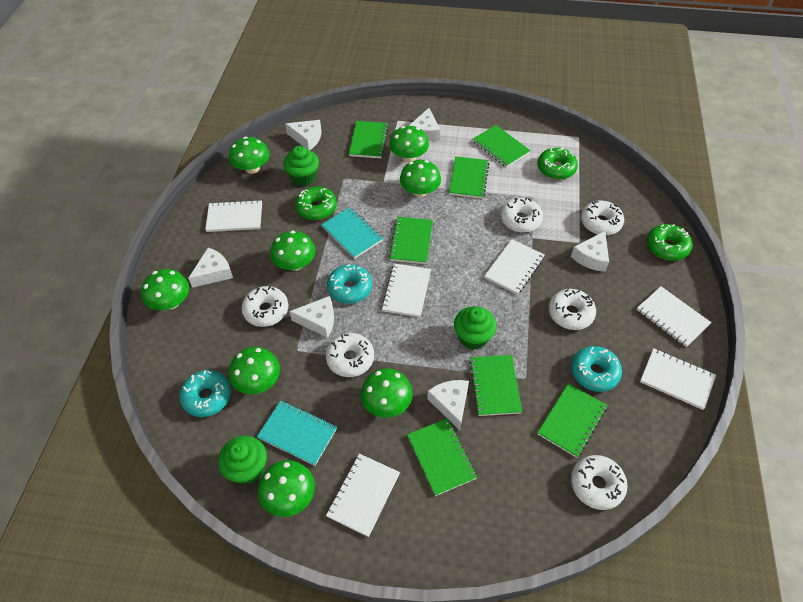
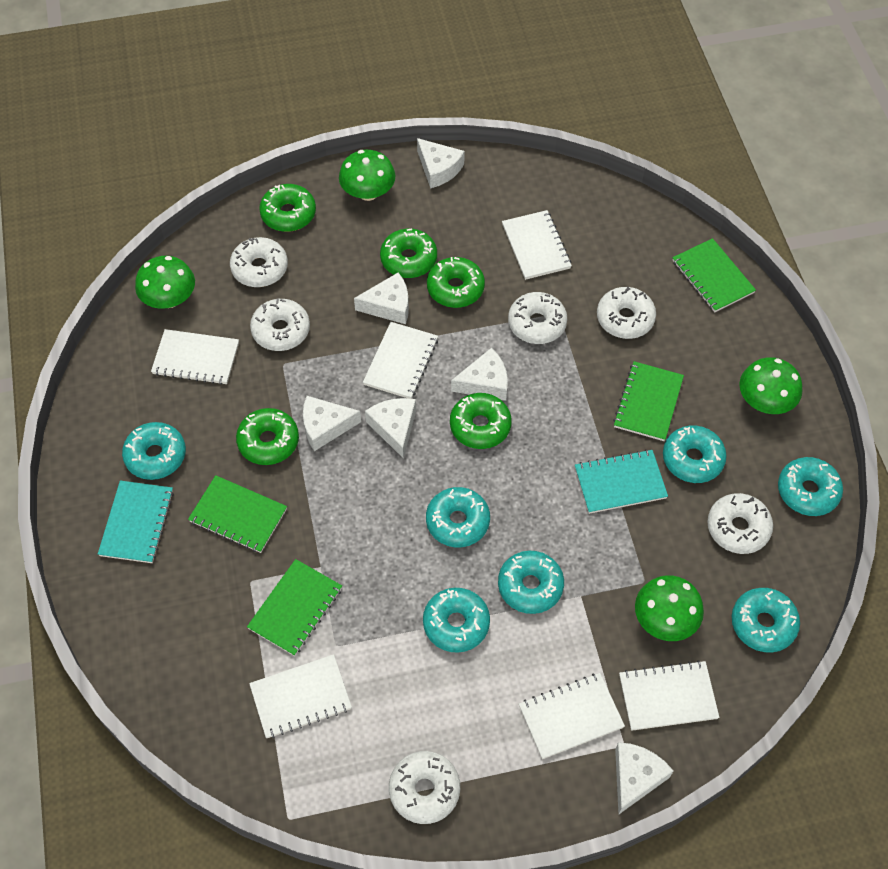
green cupcake: 3 -> 0
green donut: 3 -> 5
green mushroom: 8 -> 4
green notebook: 7 -> 4
turquoise donut: 3 -> 7

